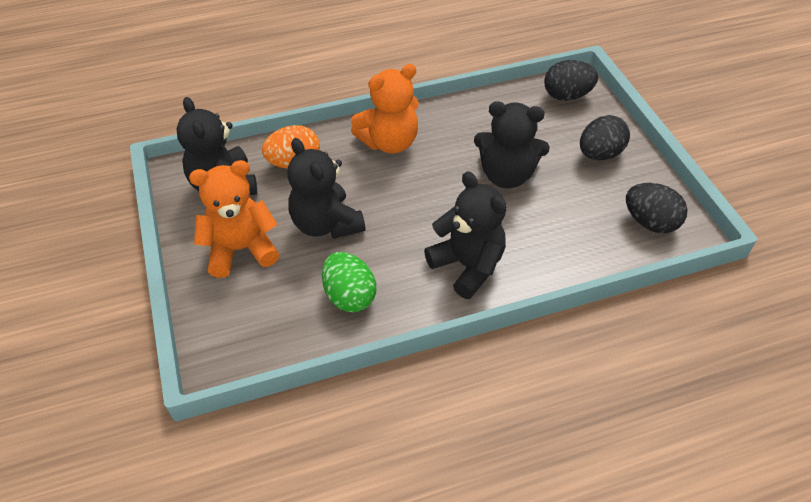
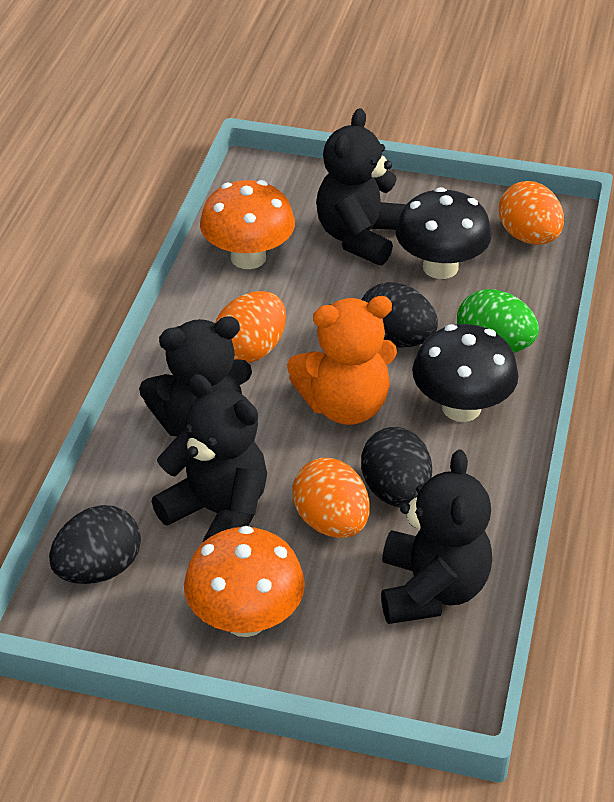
black mushroom: 0 -> 2
orange egg: 1 -> 3
orange mushroom: 0 -> 2
orange teddy bear: 2 -> 1

